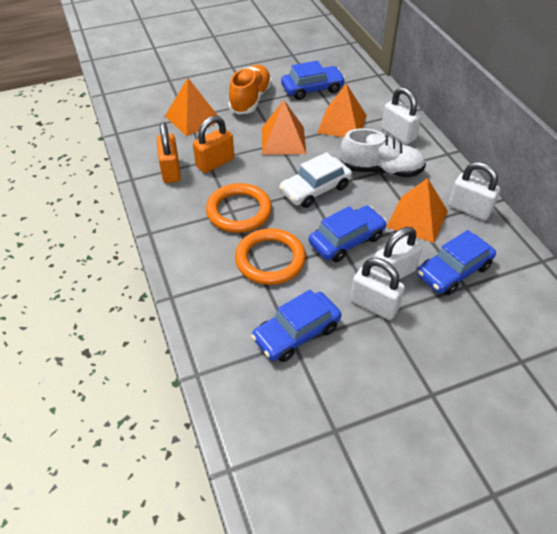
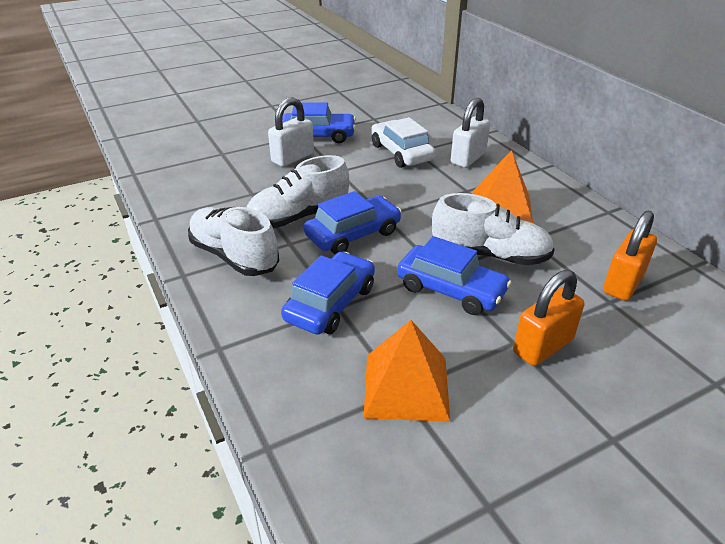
orange pyramid: 4 -> 2
orange ring: 2 -> 0
orange shoe: 1 -> 0
white padlock: 4 -> 2
white shoe: 1 -> 3

